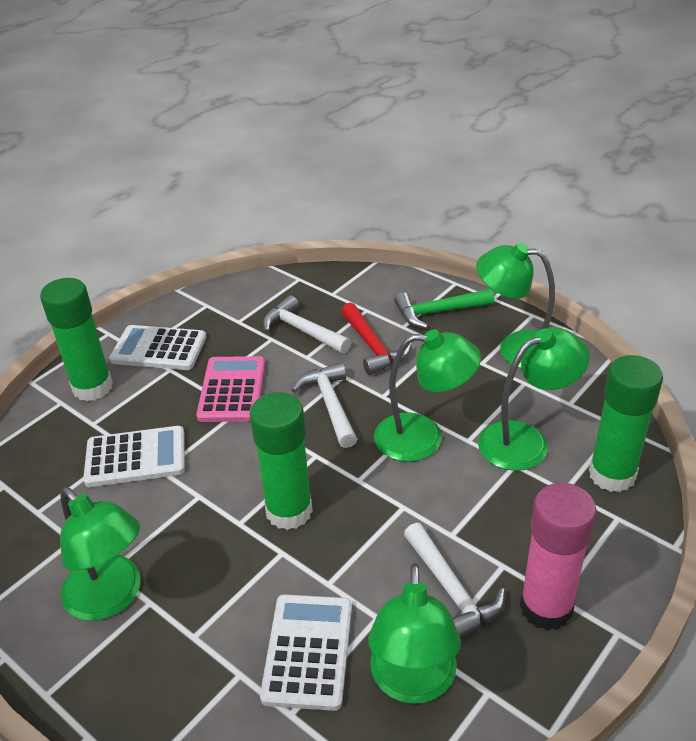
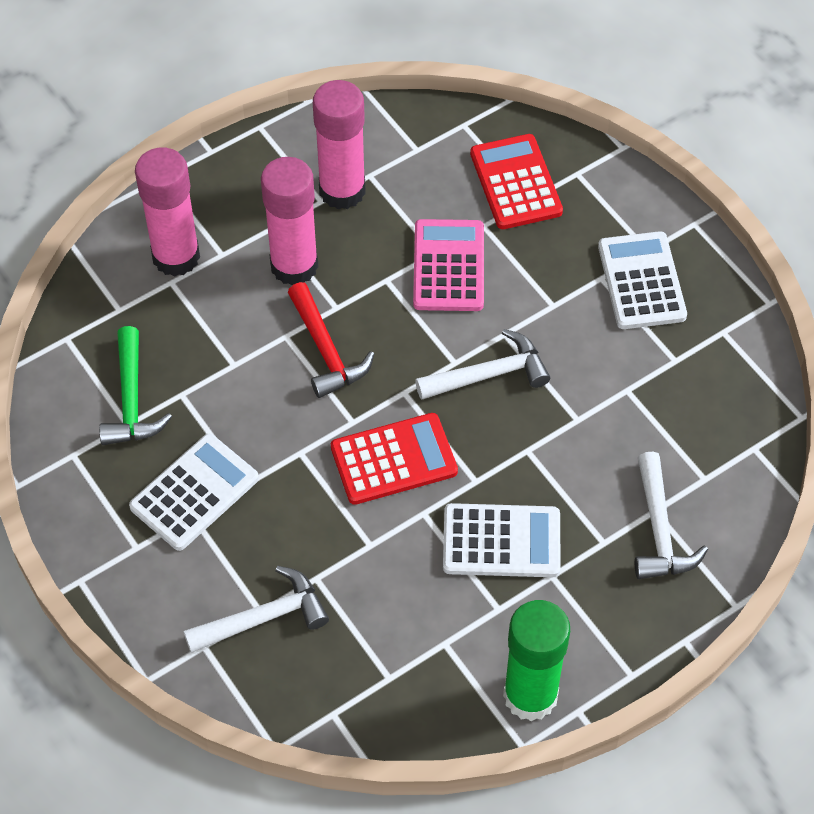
green glue stick: 3 -> 1
green lamp: 5 -> 0
pink glue stick: 1 -> 3
red calculator: 0 -> 2

